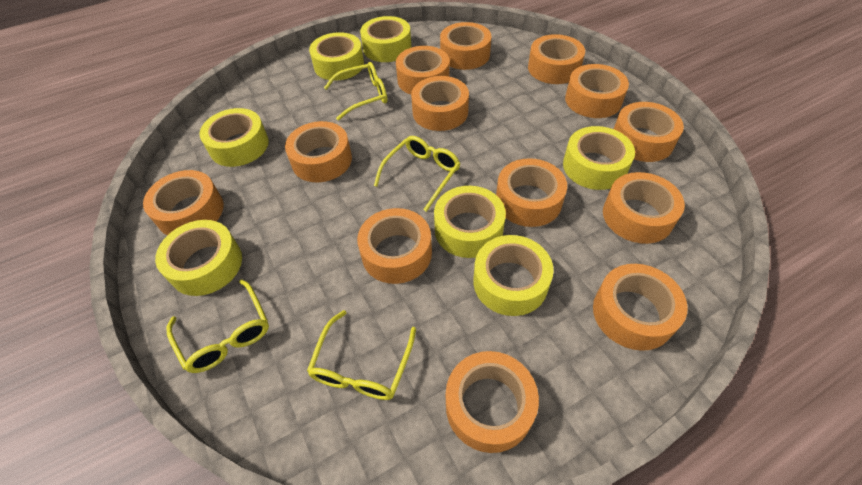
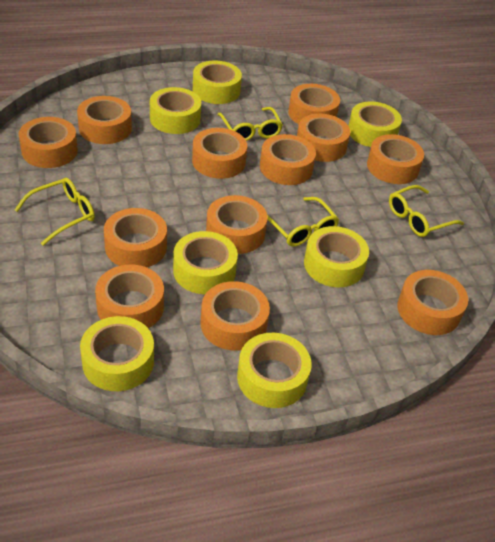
orange tape: 13 -> 12

